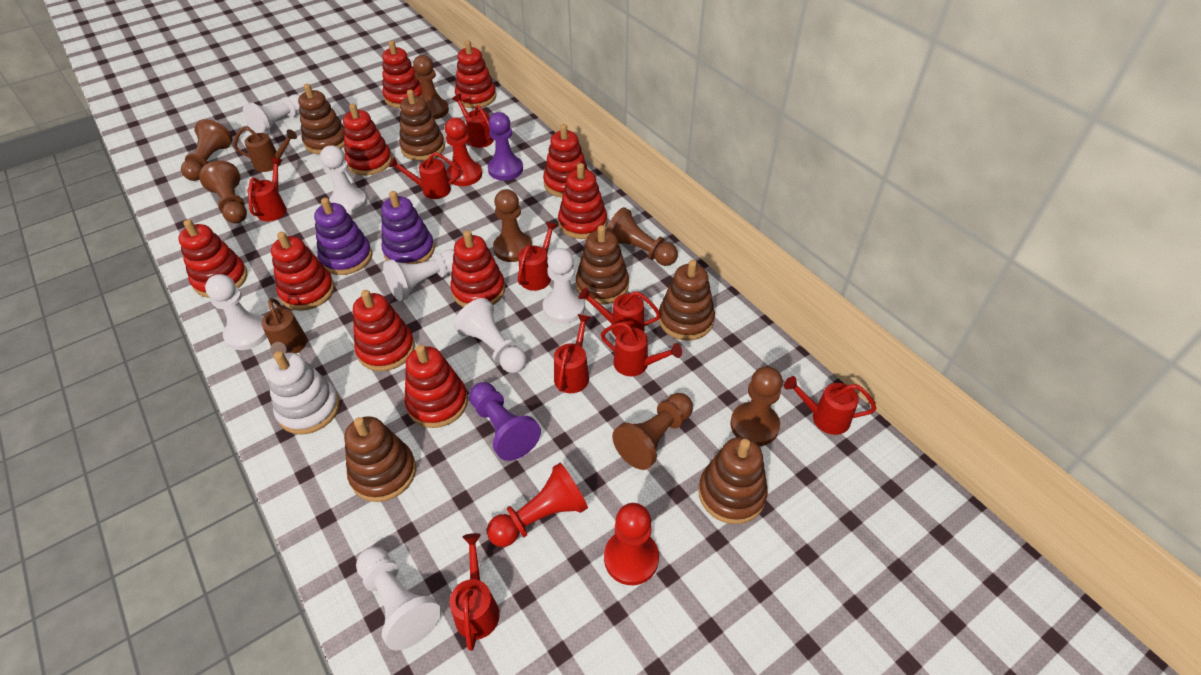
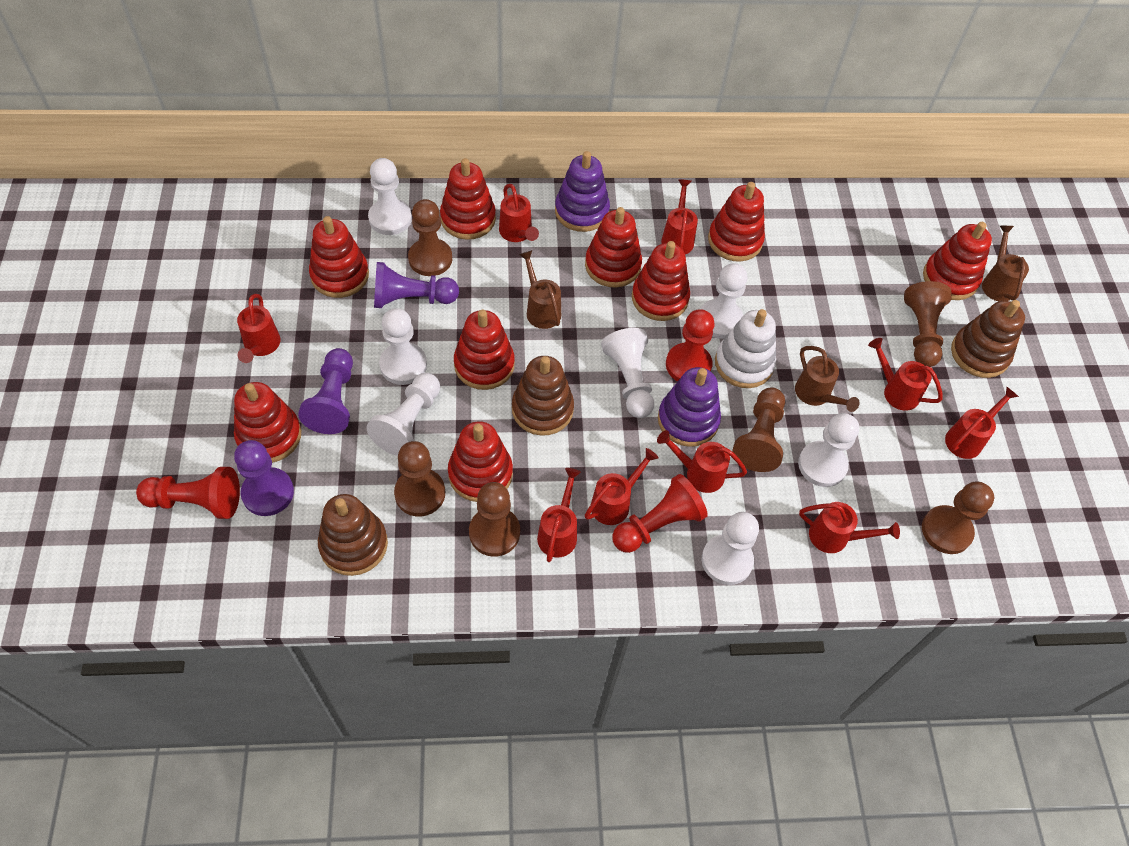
brown pawn: 7 -> 6
brown stacking toy: 6 -> 3
brown watering can: 2 -> 3
purple pawn: 2 -> 3
red stacking toy: 10 -> 9

